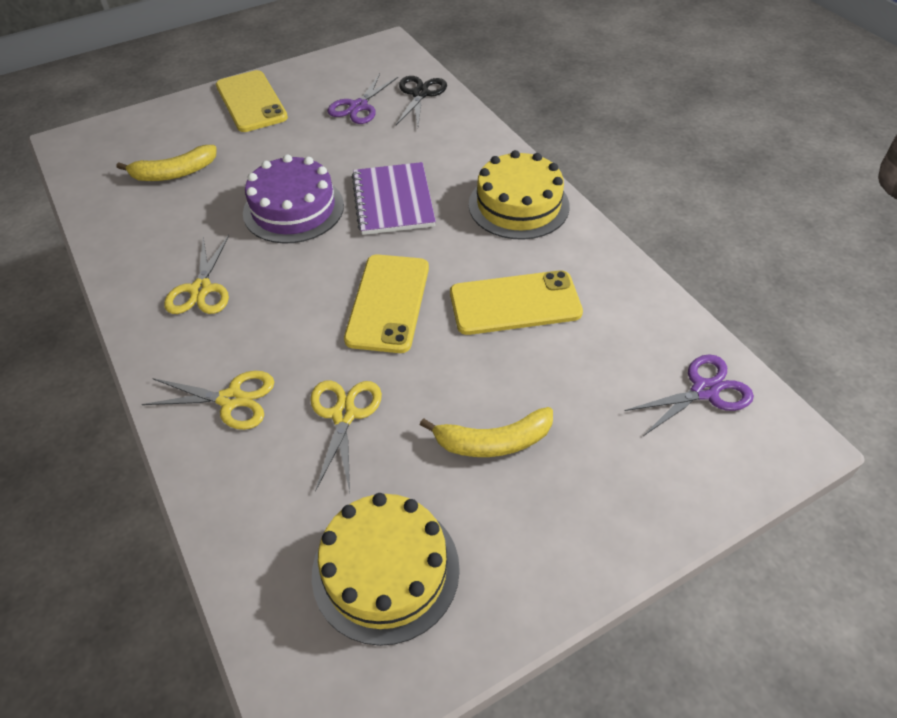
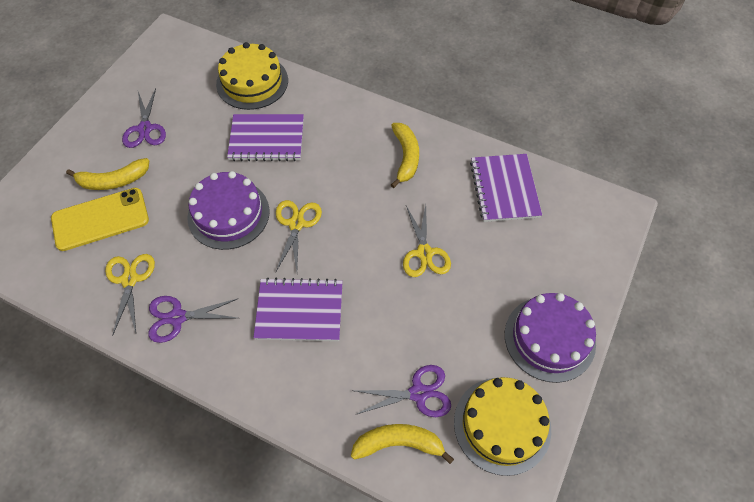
black scissors: 1 -> 0
purple cake: 1 -> 2
purple notebook: 1 -> 3
purple scissors: 2 -> 3
yellow banana: 2 -> 3
yellow phone: 3 -> 1

